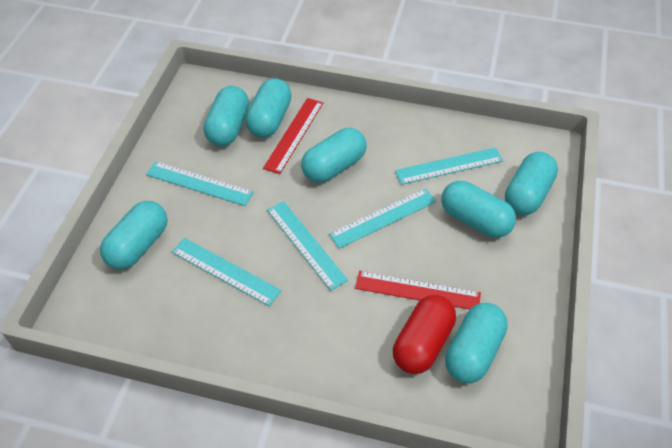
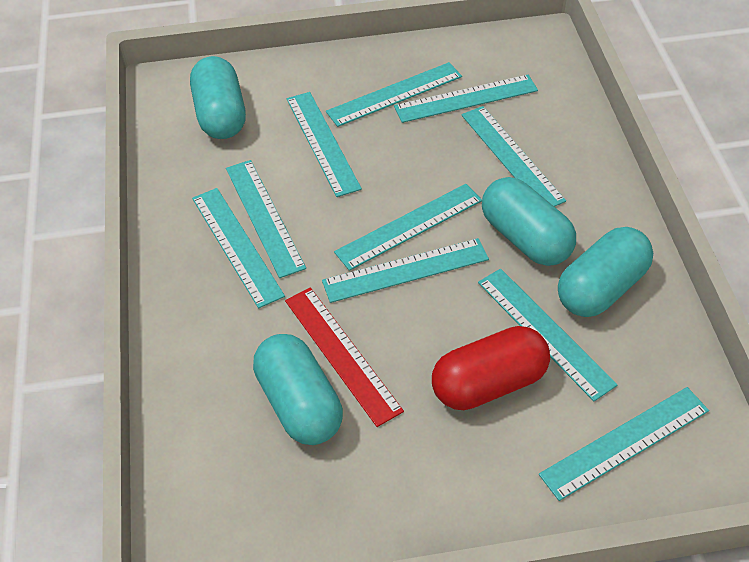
red ruler: 2 -> 1
turquoise capsule: 7 -> 4
turquoise ruler: 5 -> 10

